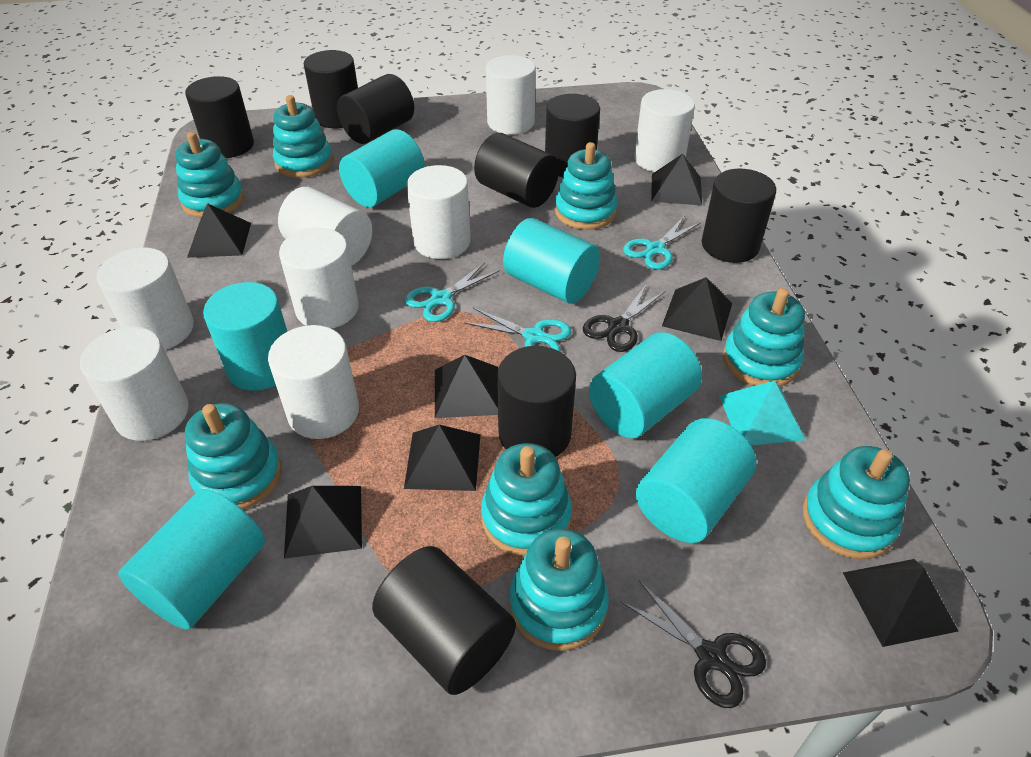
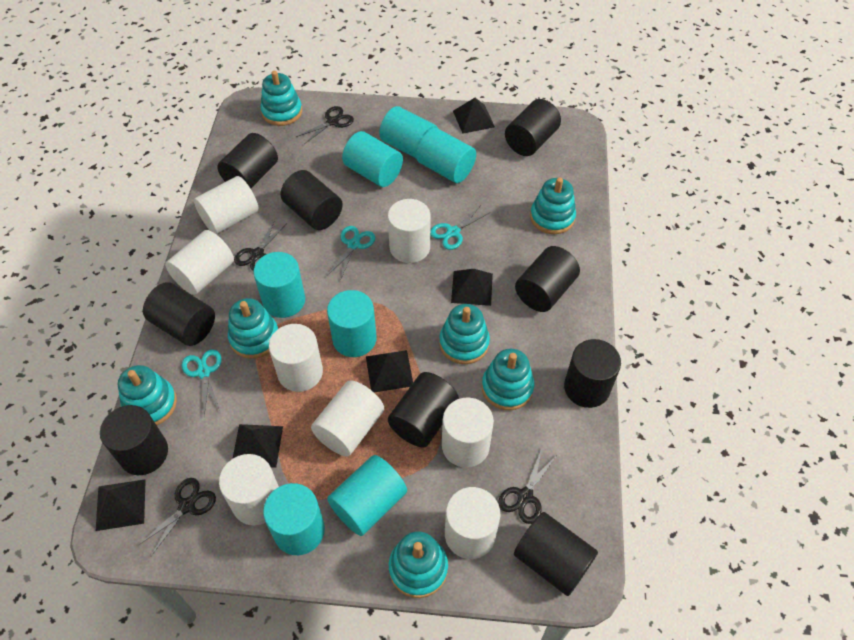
black cylinder: 8 -> 9
black pyramid: 7 -> 5
black scissors: 2 -> 4
turquoise cylinder: 6 -> 7
turquoise pyramid: 1 -> 0
turquoise stacking toy: 8 -> 7

